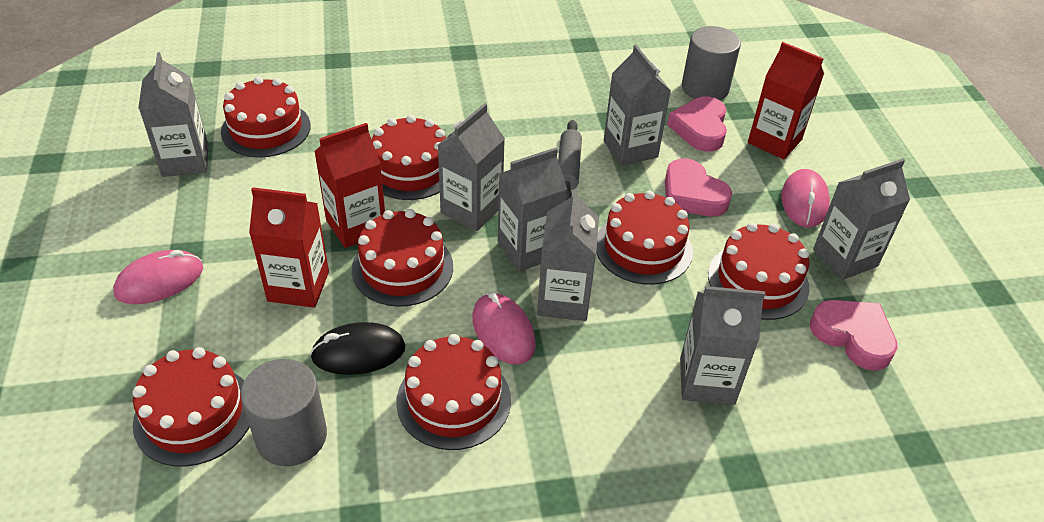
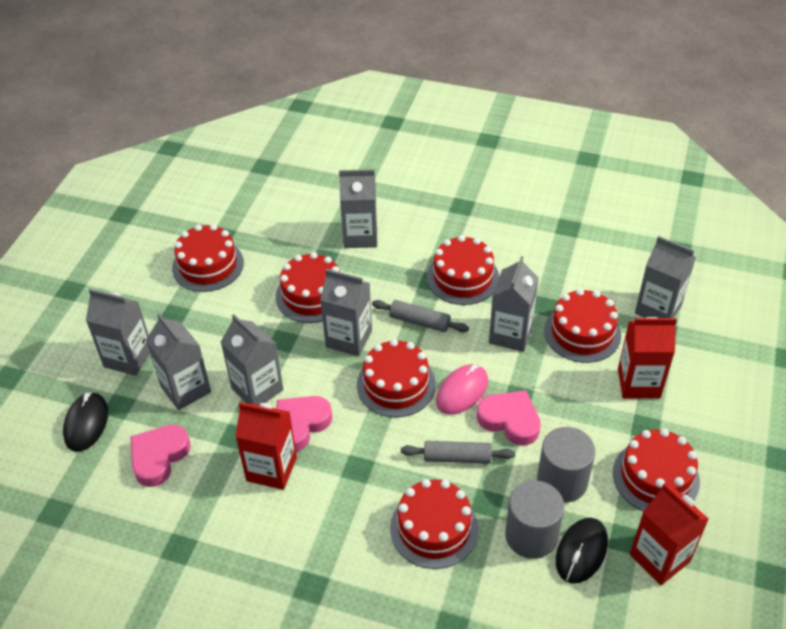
black mouse: 1 -> 2
grey rolling pin: 1 -> 2
pink mouse: 3 -> 1

